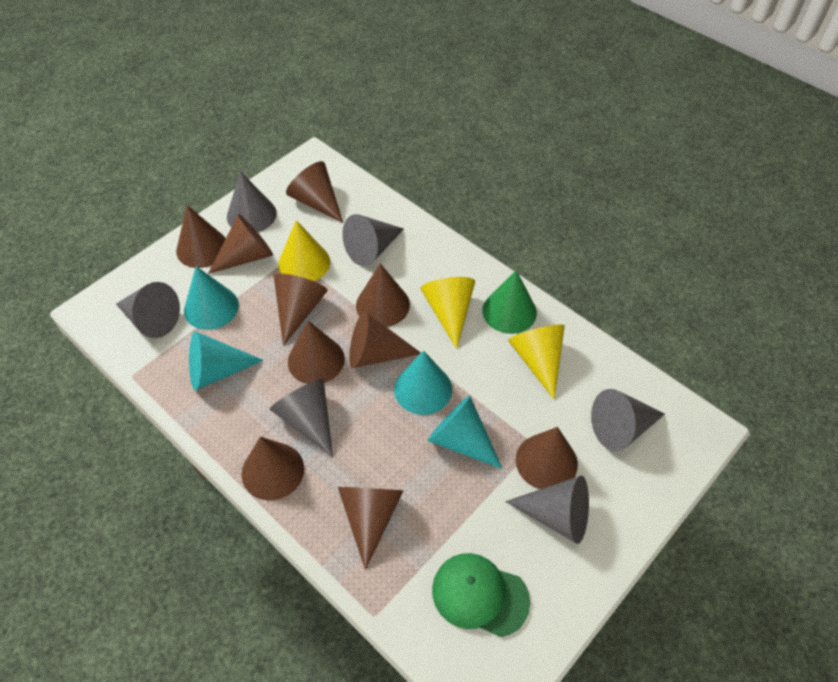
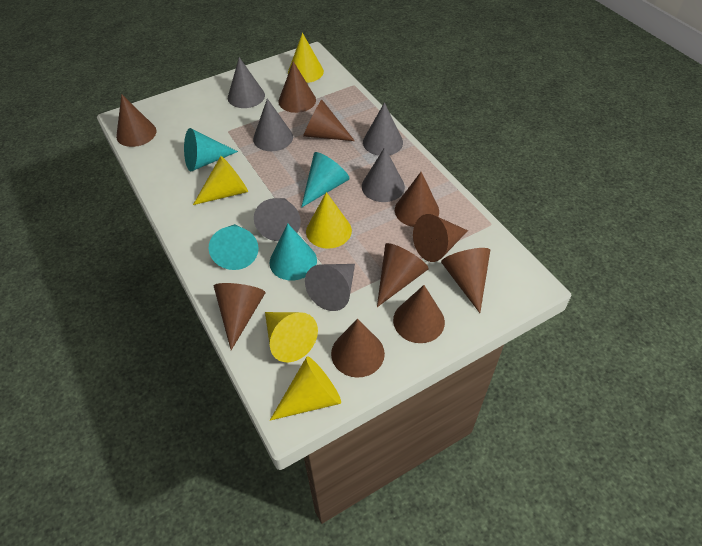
green cap: 1 -> 0
green cone: 1 -> 0
yellow cone: 3 -> 5

